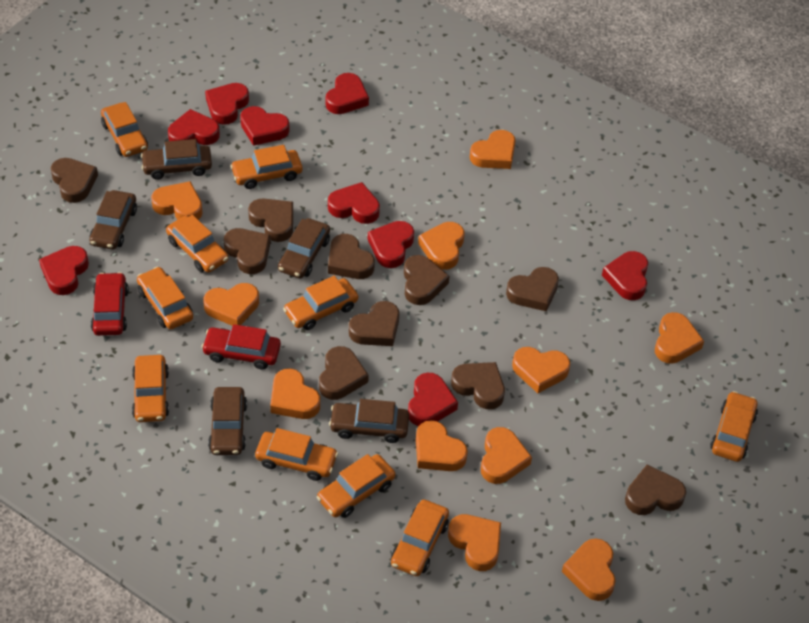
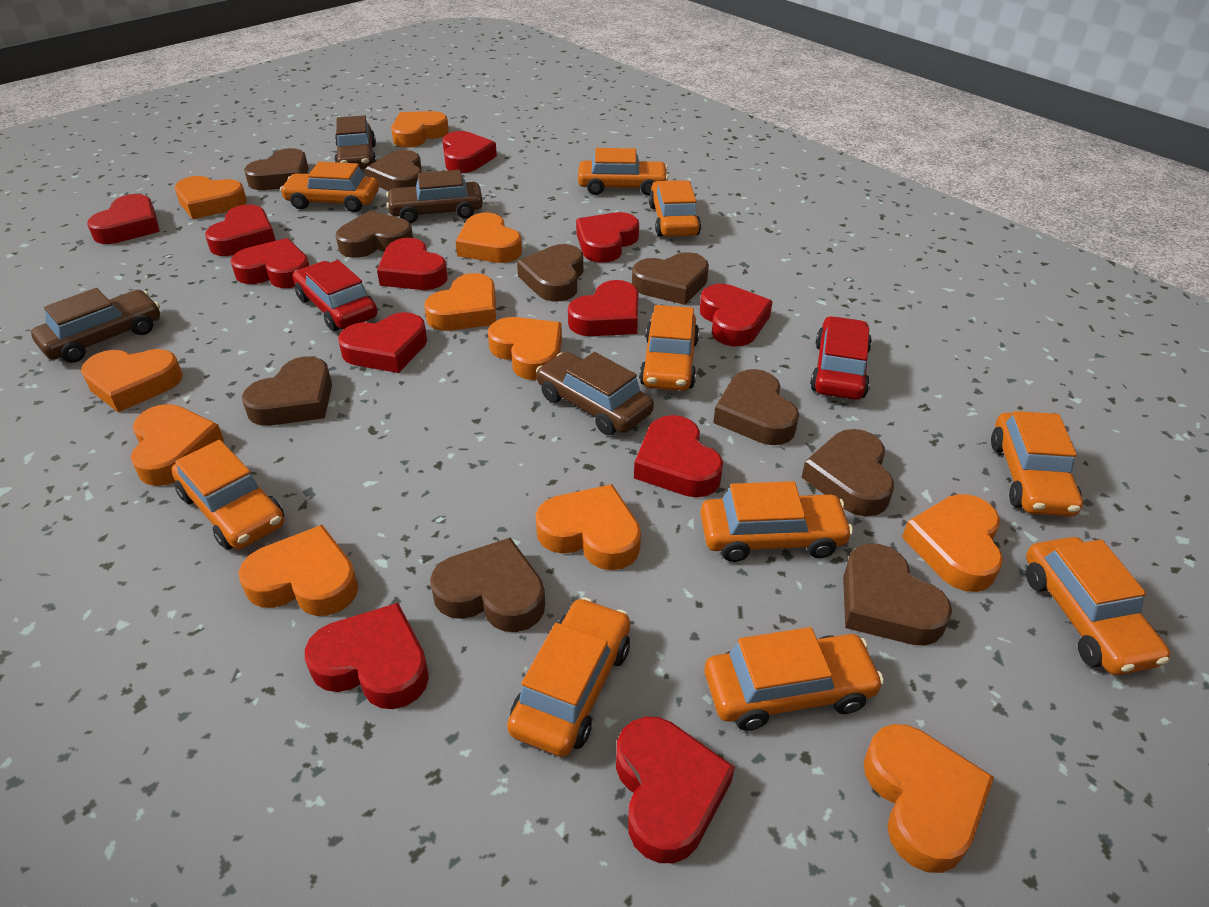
brown car: 5 -> 4
red heart: 9 -> 12

